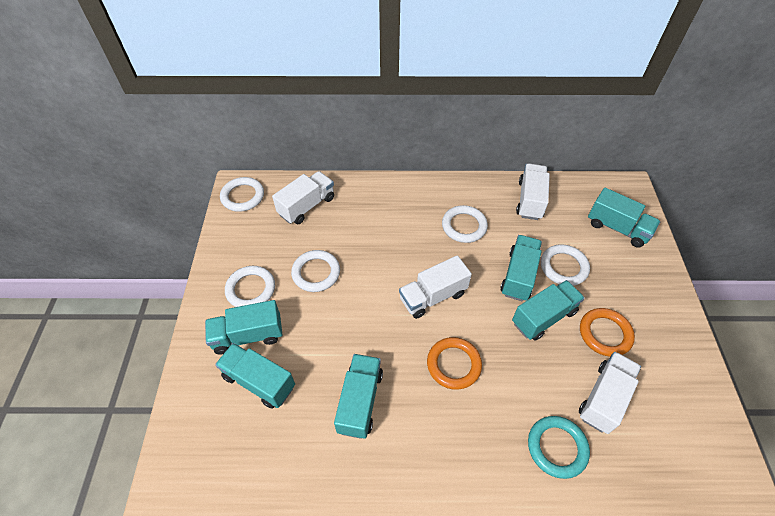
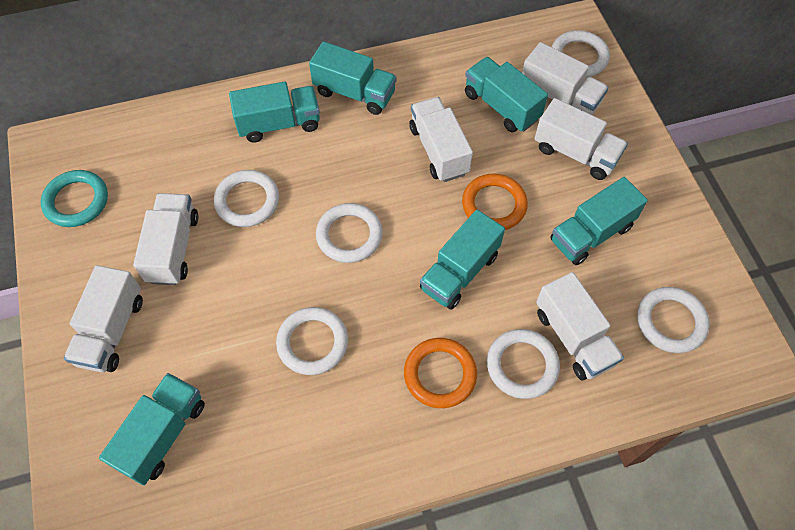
white ring: 5 -> 6
white truck: 4 -> 6

